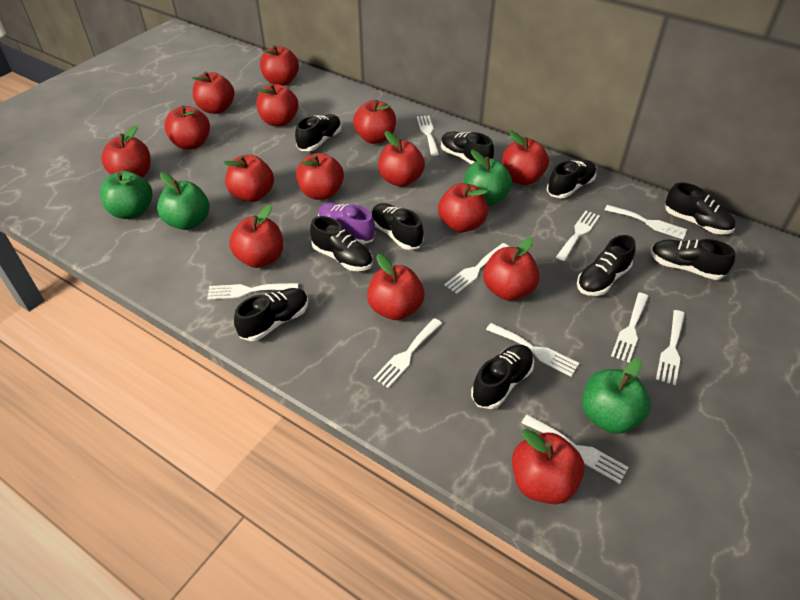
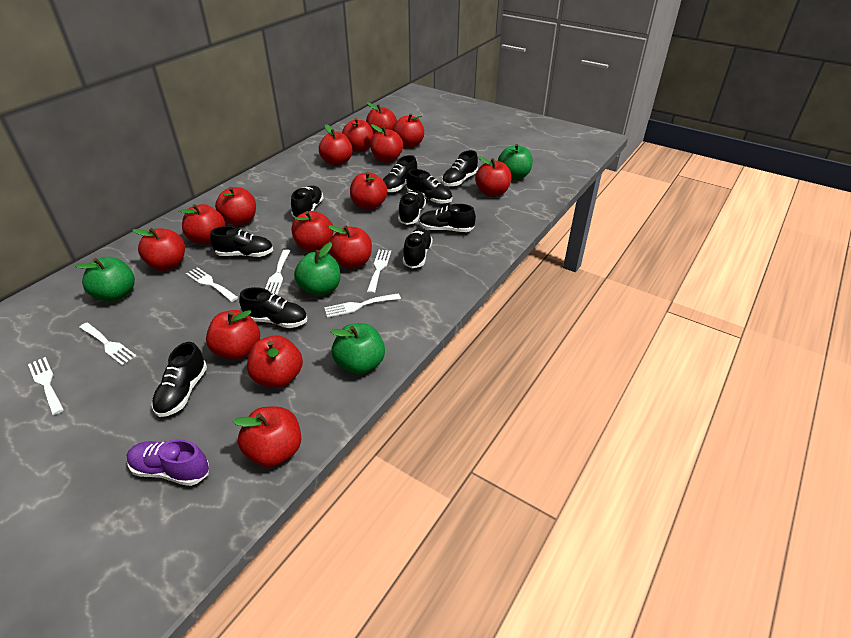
white fork: 10 -> 6

